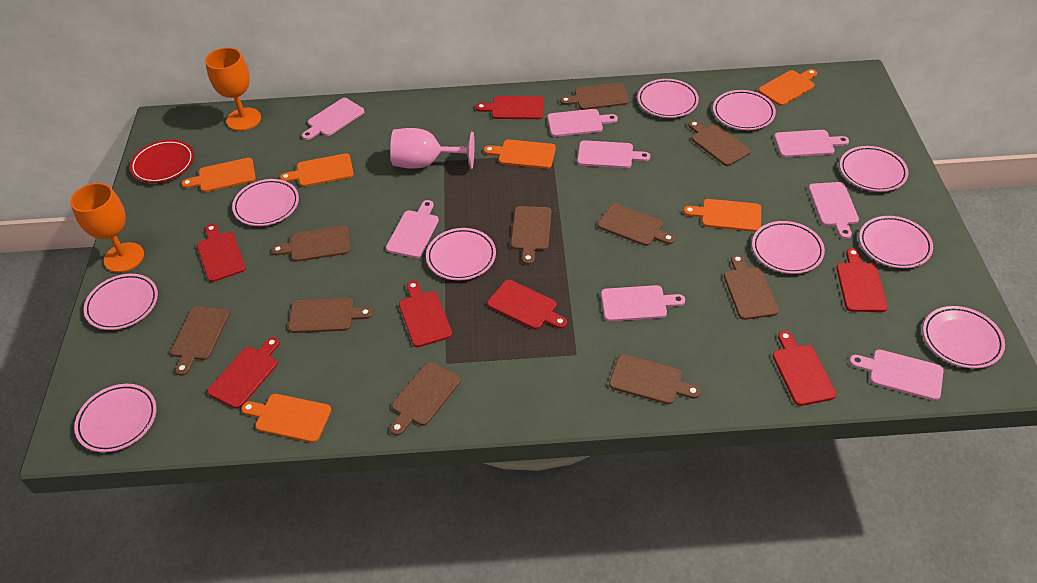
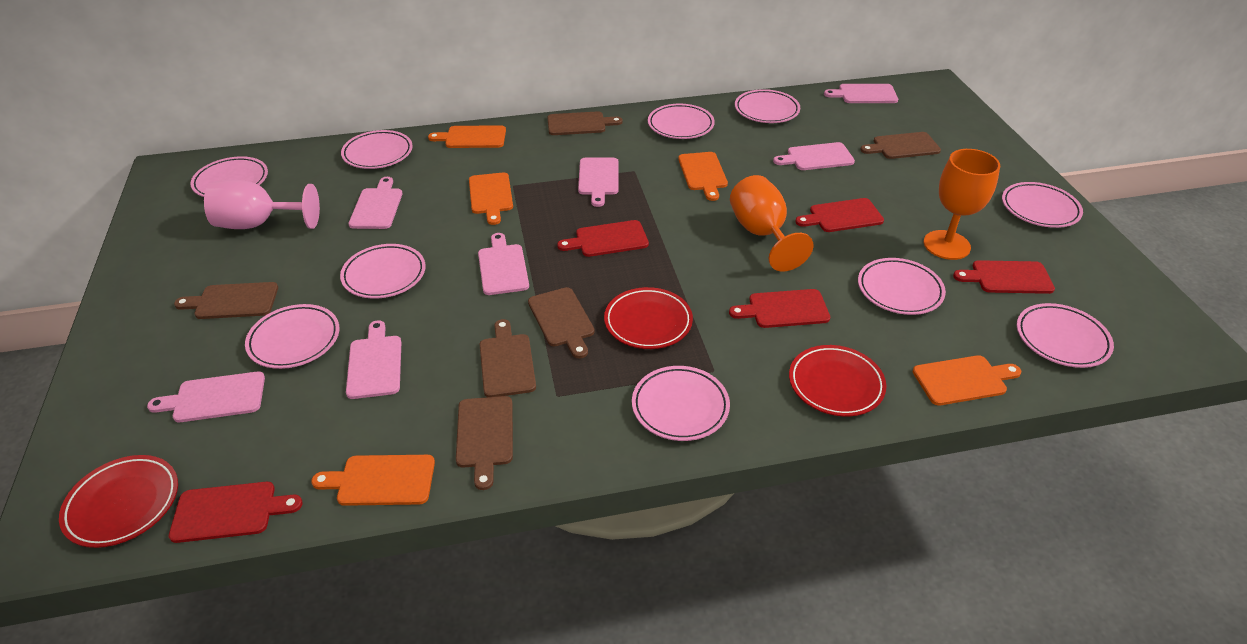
brown cutting board: 10 -> 6
orange cutting board: 6 -> 5
pink cutting board: 8 -> 7
red cutting board: 7 -> 5
red plate: 1 -> 3

